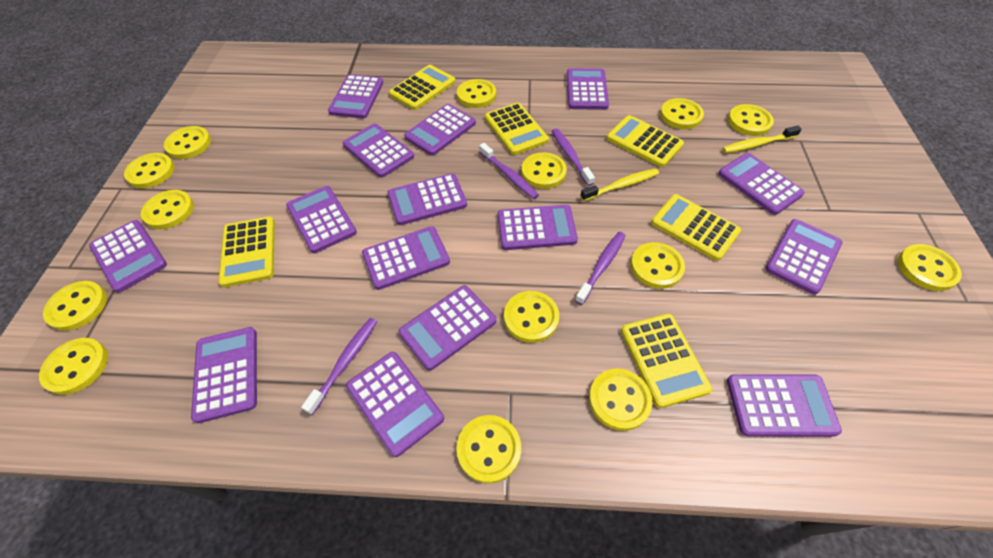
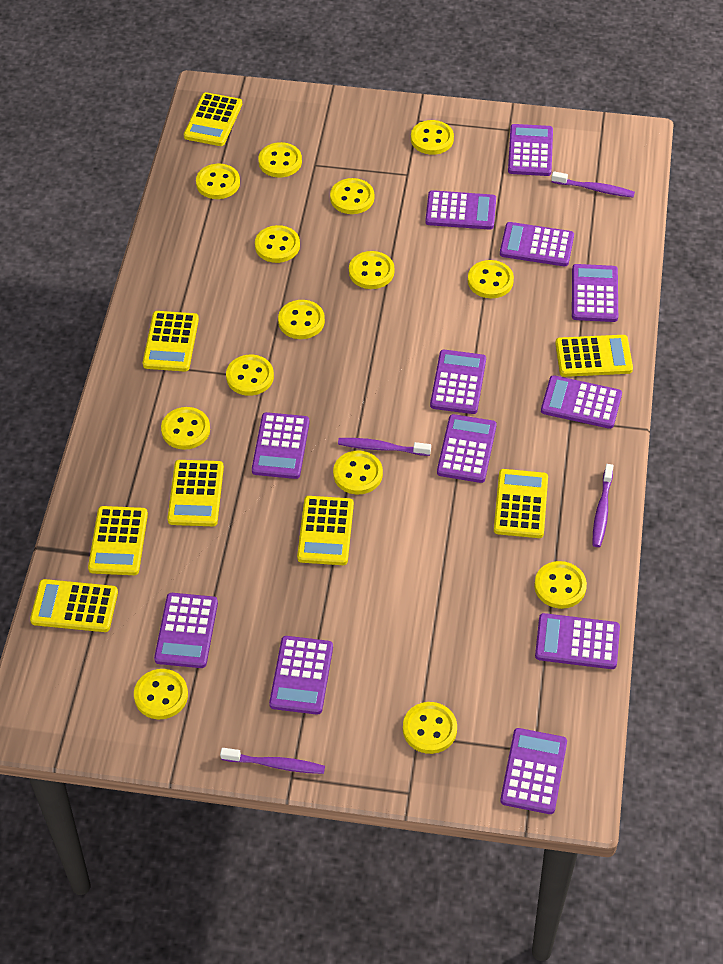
purple calculator: 15 -> 12
yellow calculator: 6 -> 8
yellow toothbrush: 2 -> 0

